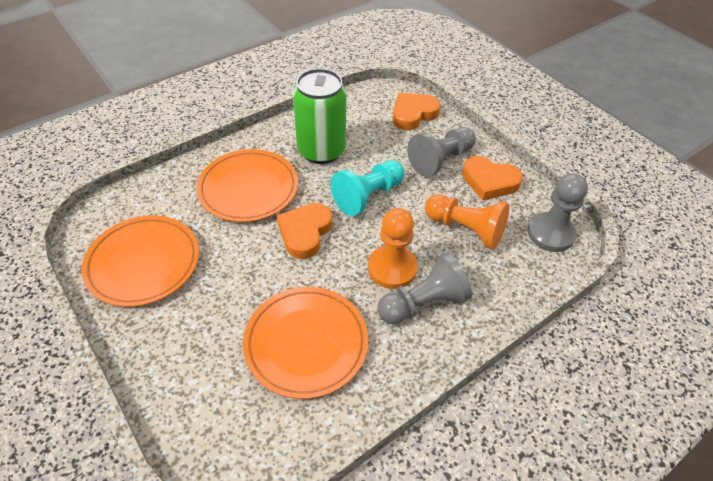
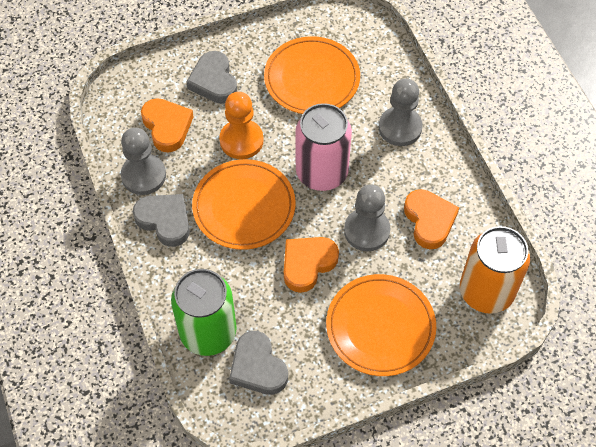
grey heart: 0 -> 3
orange can: 0 -> 1
orange pawn: 2 -> 1
pink can: 0 -> 1
turquoise pawn: 1 -> 0

